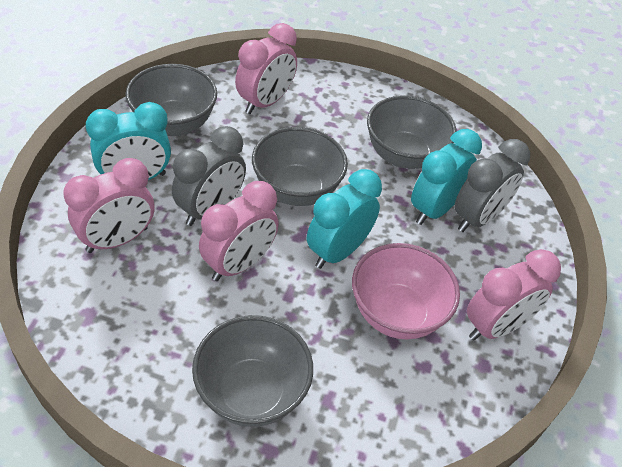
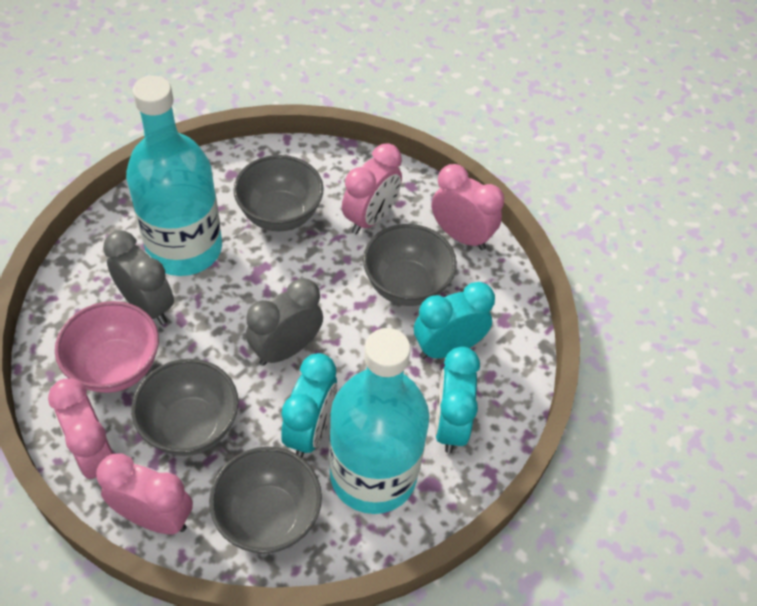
turquoise bottle: 0 -> 2

